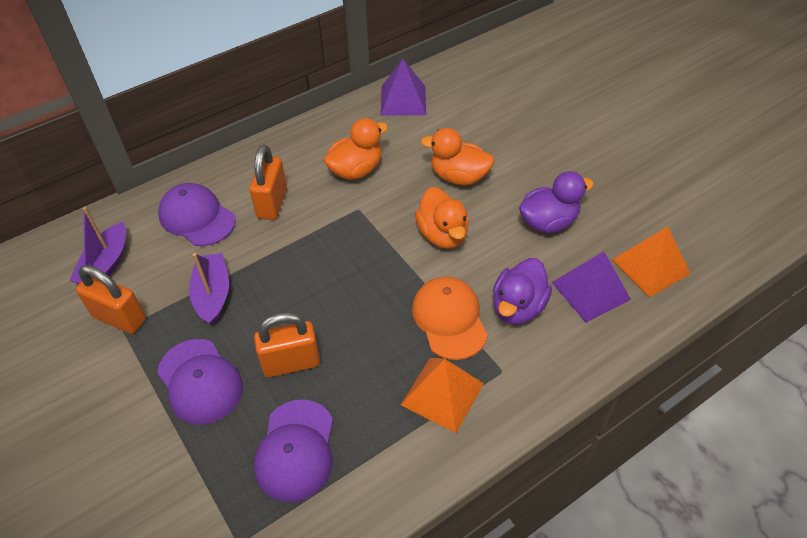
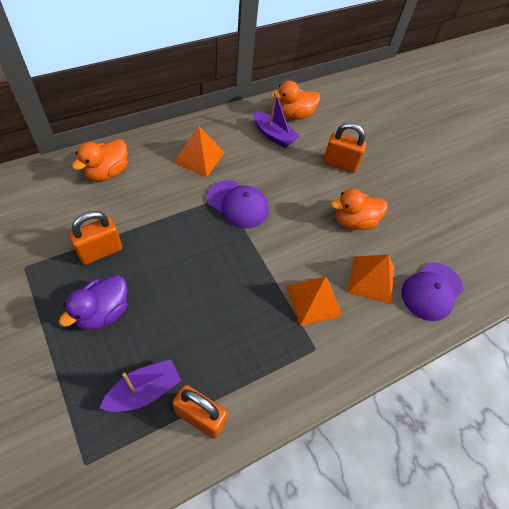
orange cap: 1 -> 0
orange pyramid: 2 -> 3
purple cap: 3 -> 2
purple duck: 2 -> 1
purple pyramid: 2 -> 0

